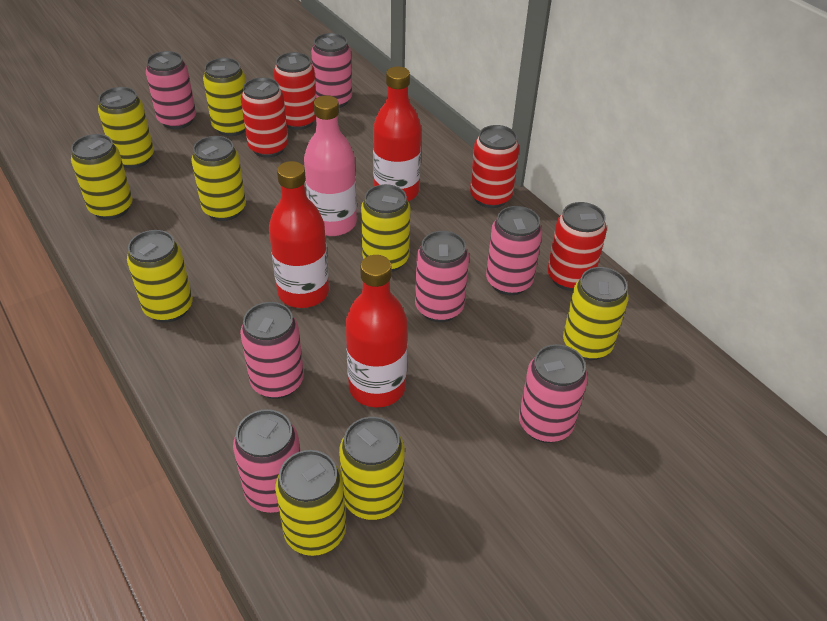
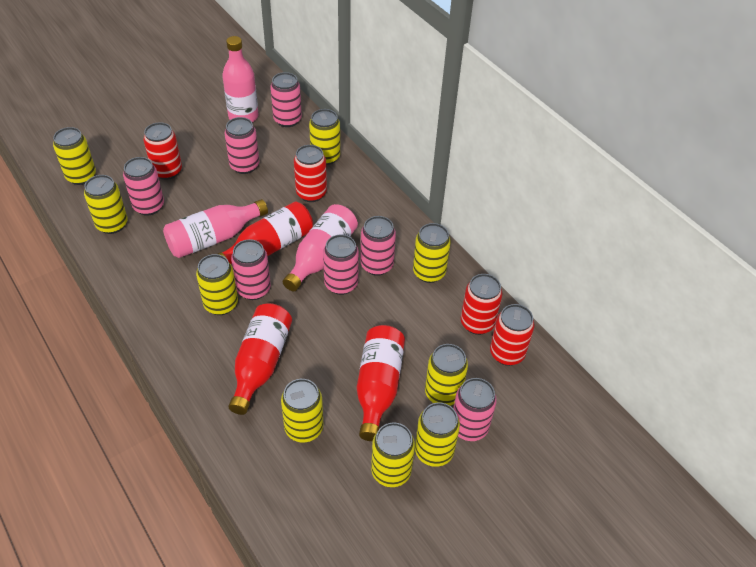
pink bottle: 1 -> 3

